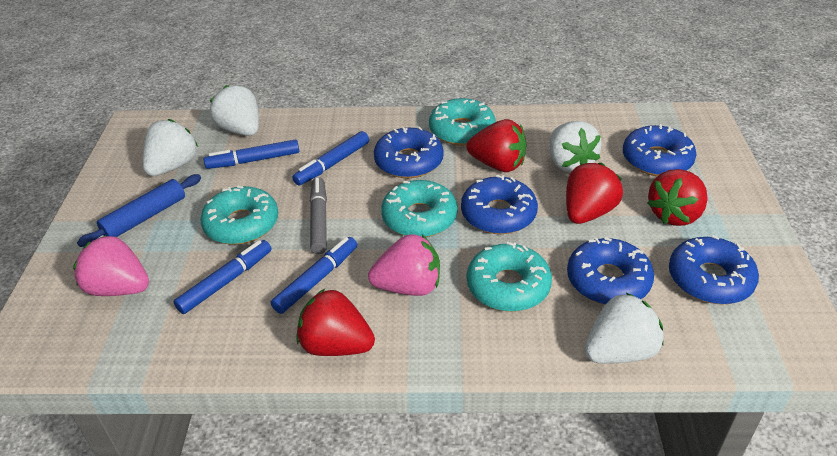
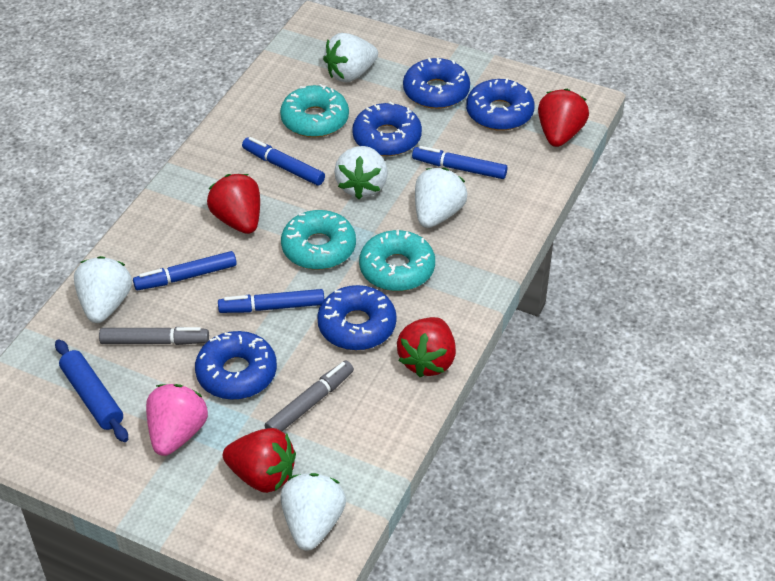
grey marker: 1 -> 2
pink strawberry: 2 -> 1
turquoise donut: 4 -> 3
white strawberry: 4 -> 5

